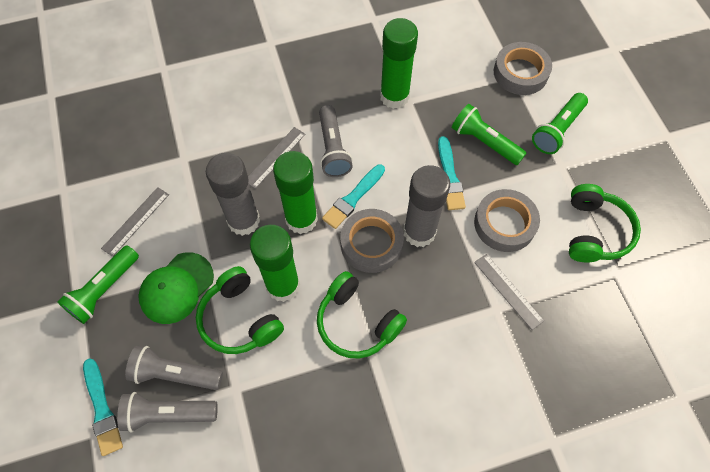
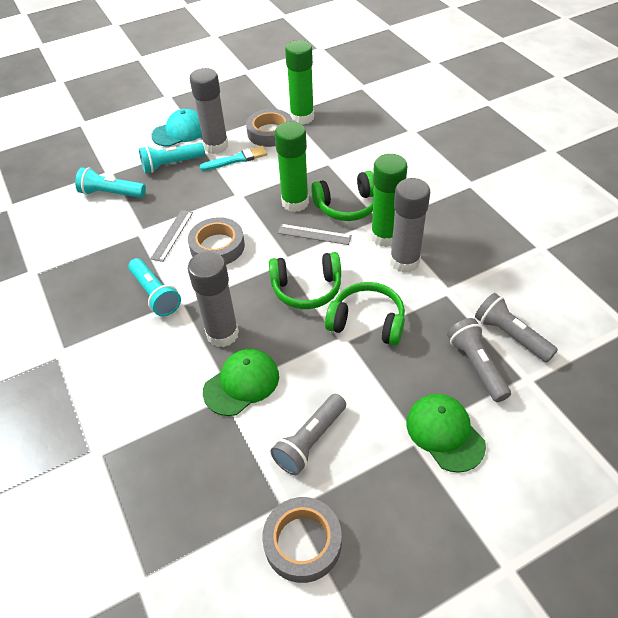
green cap: 1 -> 2
green flashlight: 3 -> 0
grey glue stick: 2 -> 3
grey ruler: 3 -> 2
turquoise brush: 3 -> 1
turquoise cap: 0 -> 1
turquoise flashlight: 0 -> 3

